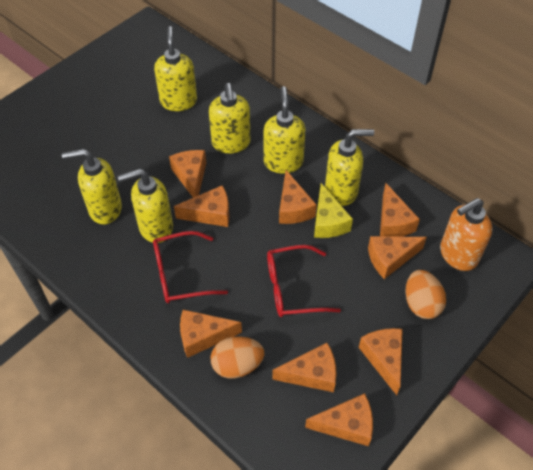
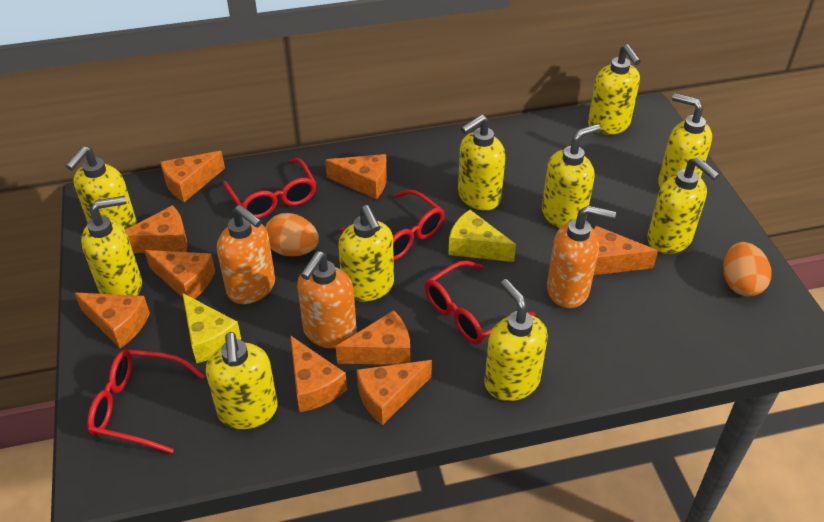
orange soap dispenser: 1 -> 3
red glasses: 2 -> 4
yellow cheese: 1 -> 2
yellow soap dispenser: 6 -> 10

